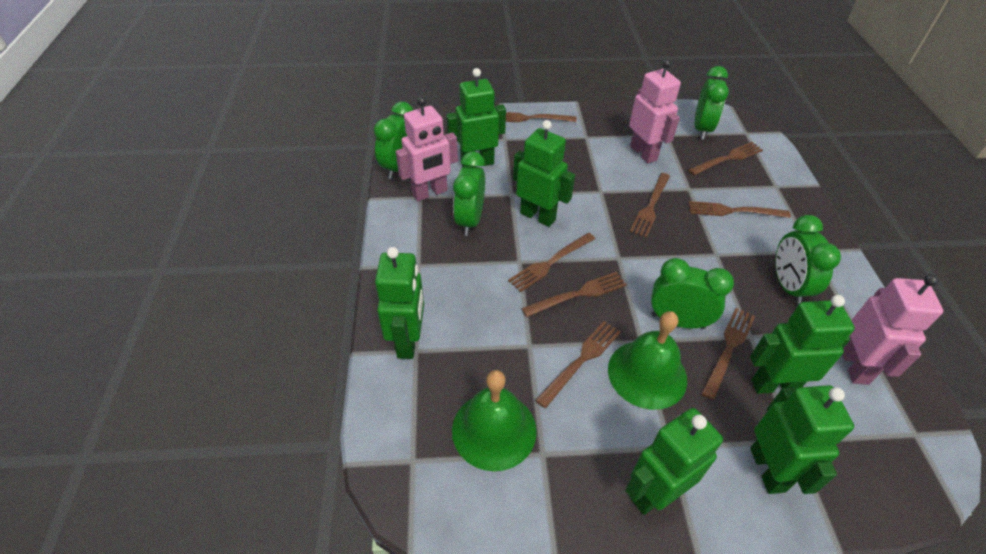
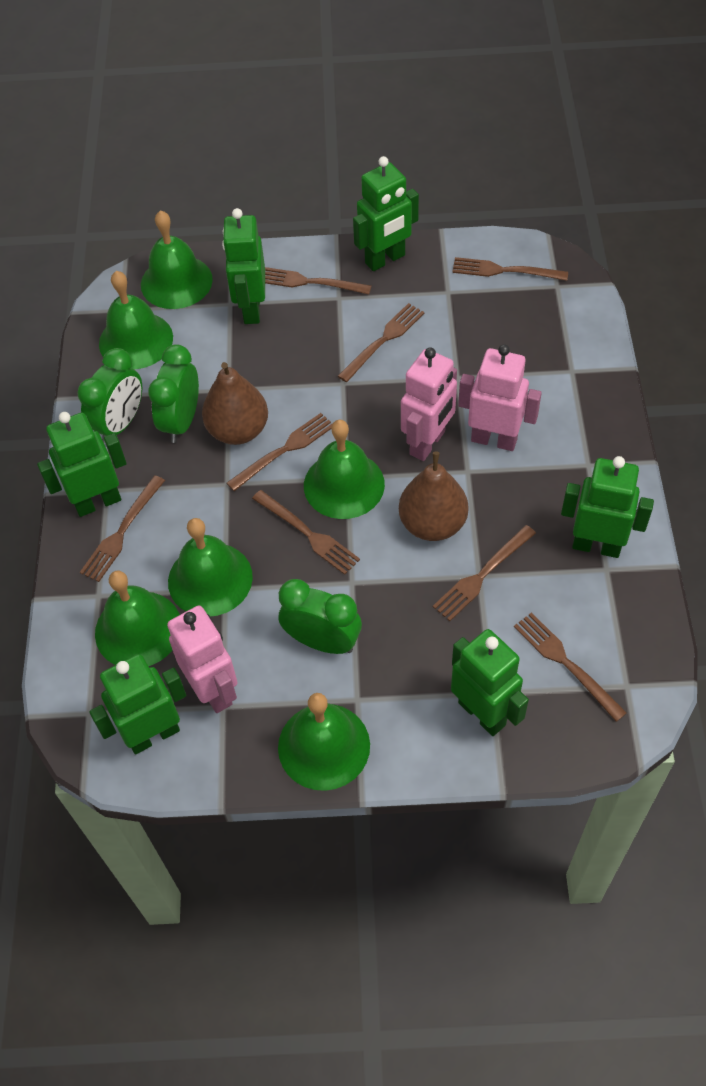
brown pear: 0 -> 2
green bell: 2 -> 6
green clock: 5 -> 3

